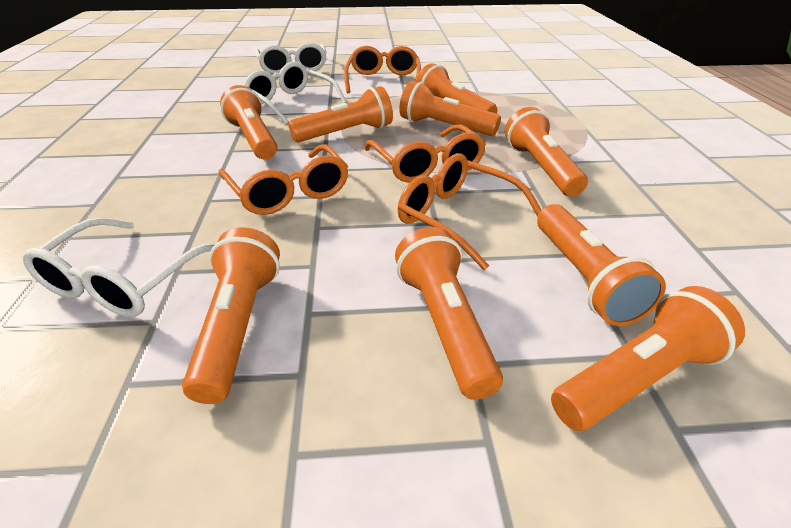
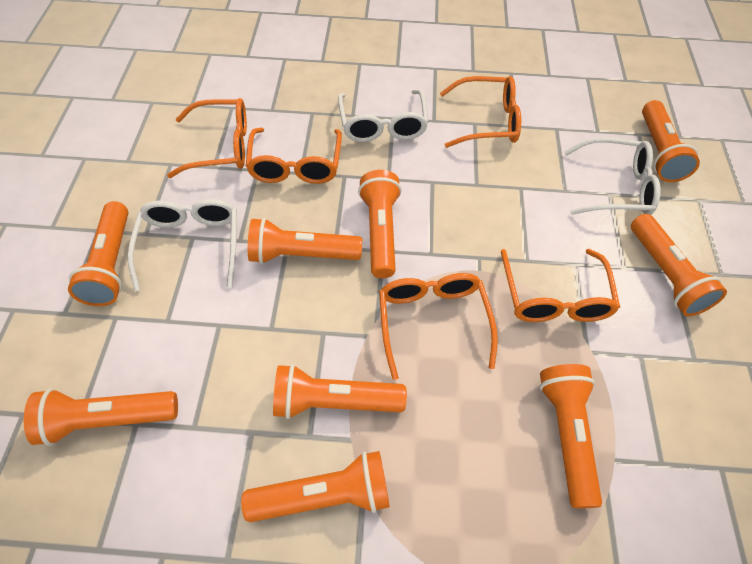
orange glasses: 4 -> 5

